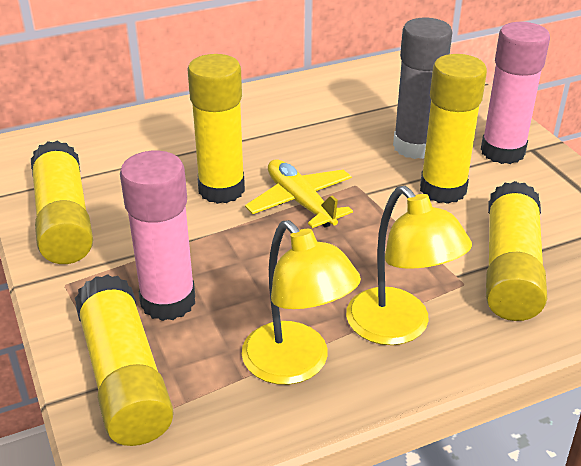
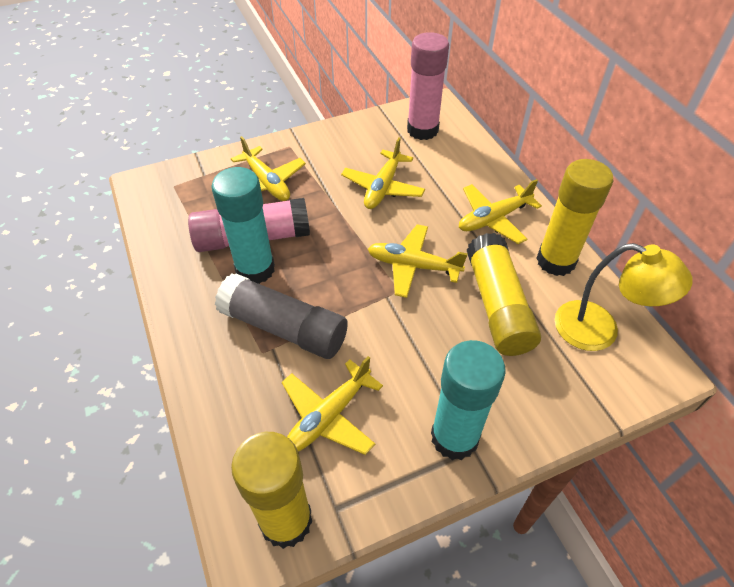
turquoise glue stick: 0 -> 2
yellow glue stick: 5 -> 3
yellow lamp: 2 -> 1
yellow plane: 1 -> 5

